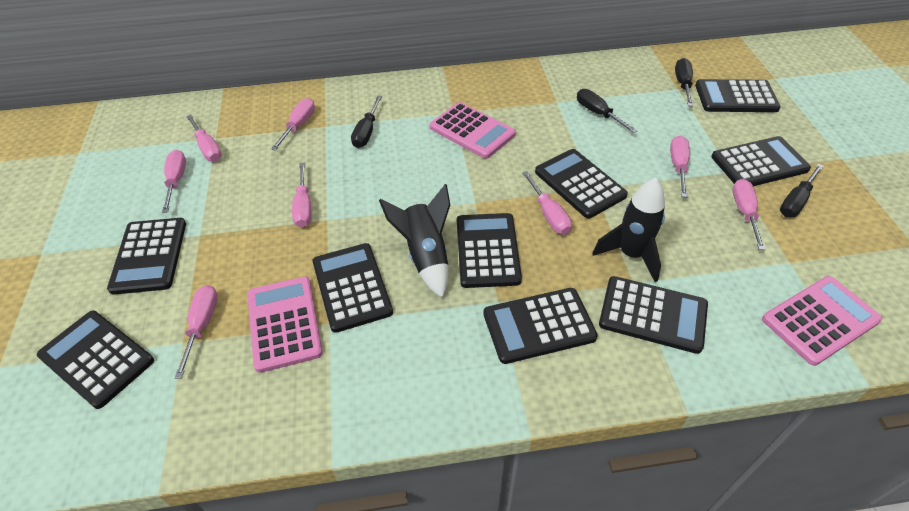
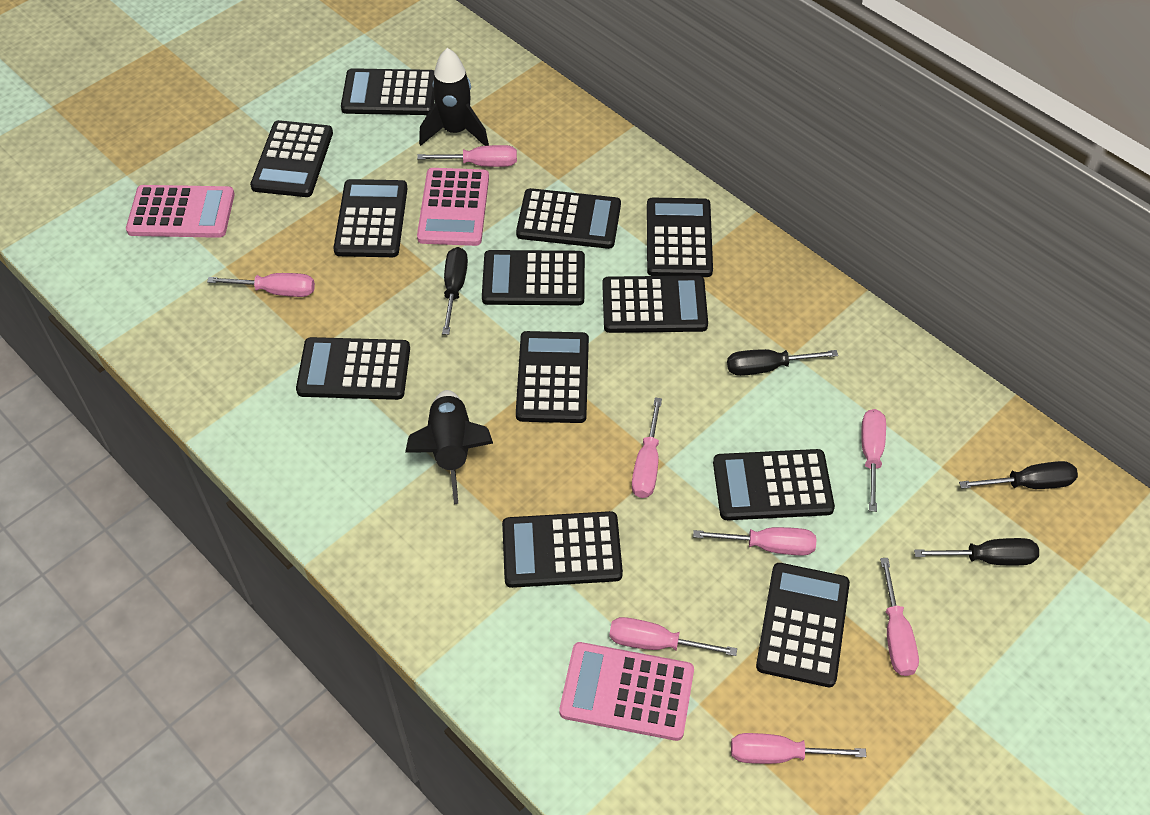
black calculator: 9 -> 12

